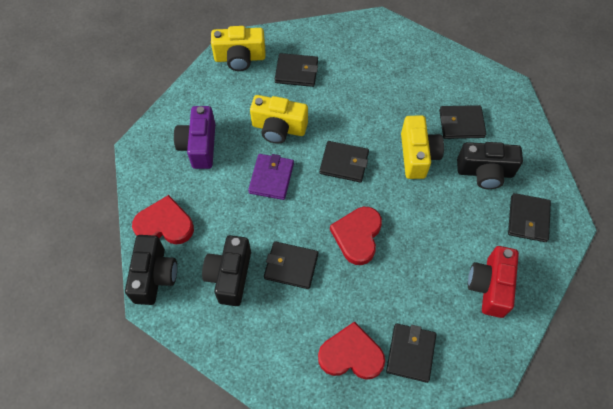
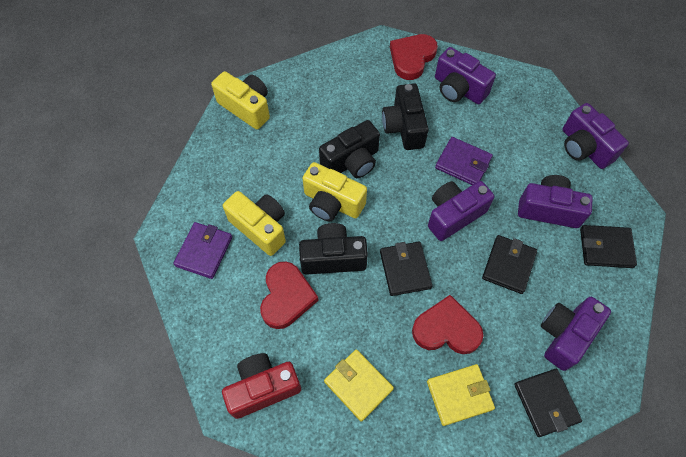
black wallet: 6 -> 4
purple camera: 1 -> 5
purple wallet: 1 -> 2
yellow wallet: 0 -> 2

